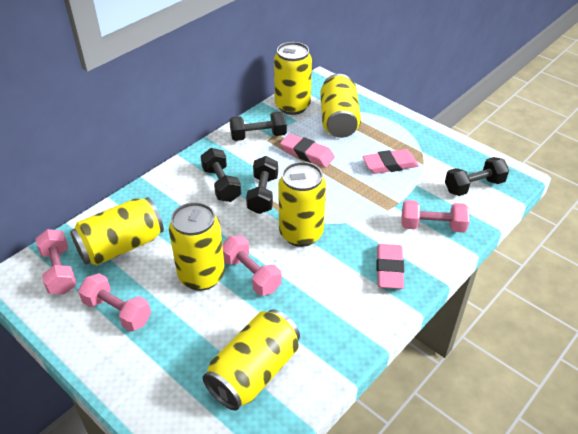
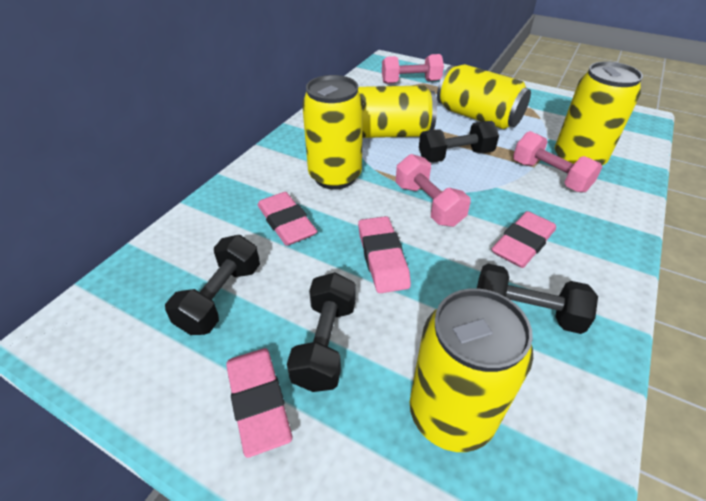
pink dumbbell: 4 -> 3
pink eraser: 3 -> 4
yellow can: 6 -> 5

